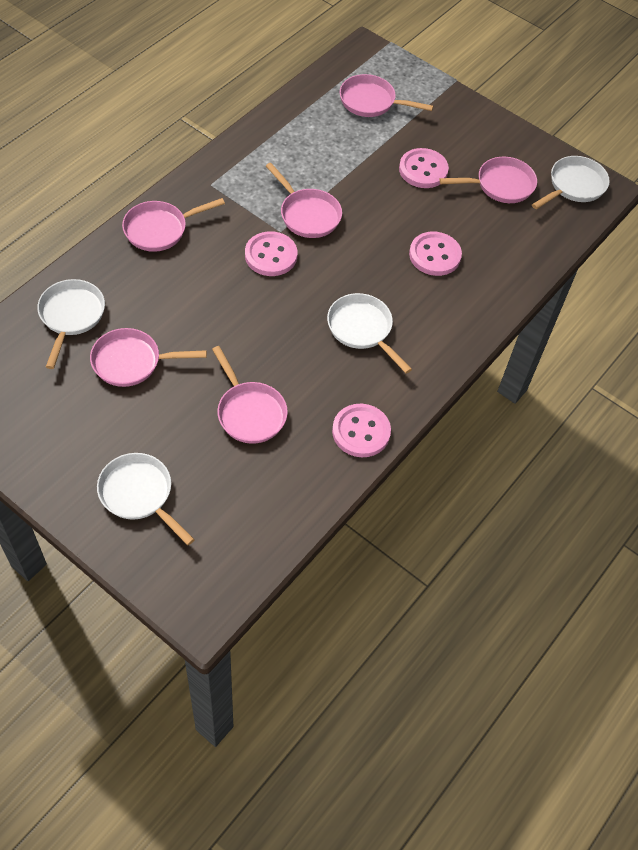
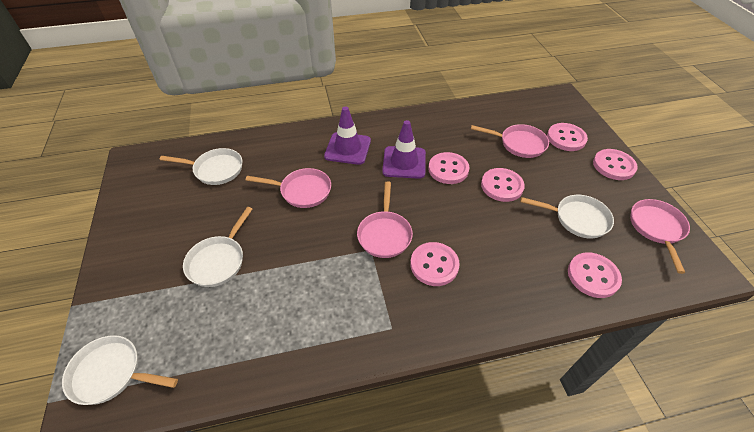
pink button: 4 -> 6
pink pan: 6 -> 4
purple traffic cone: 0 -> 2

